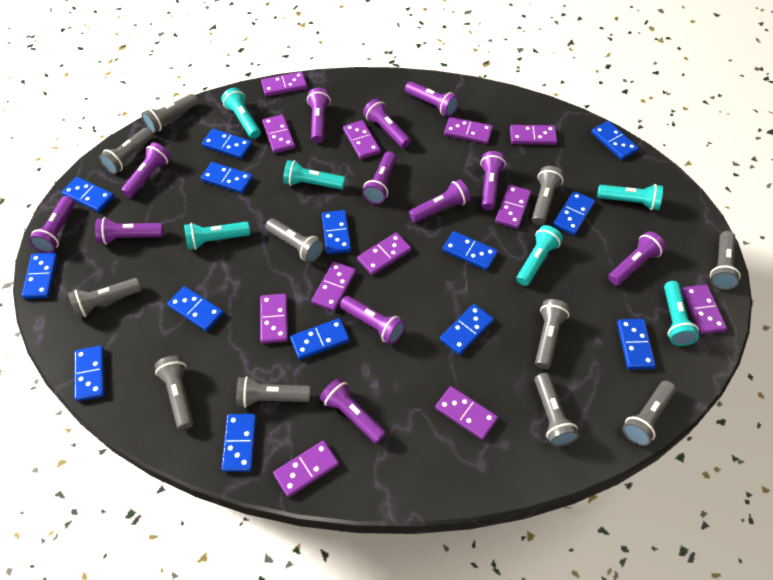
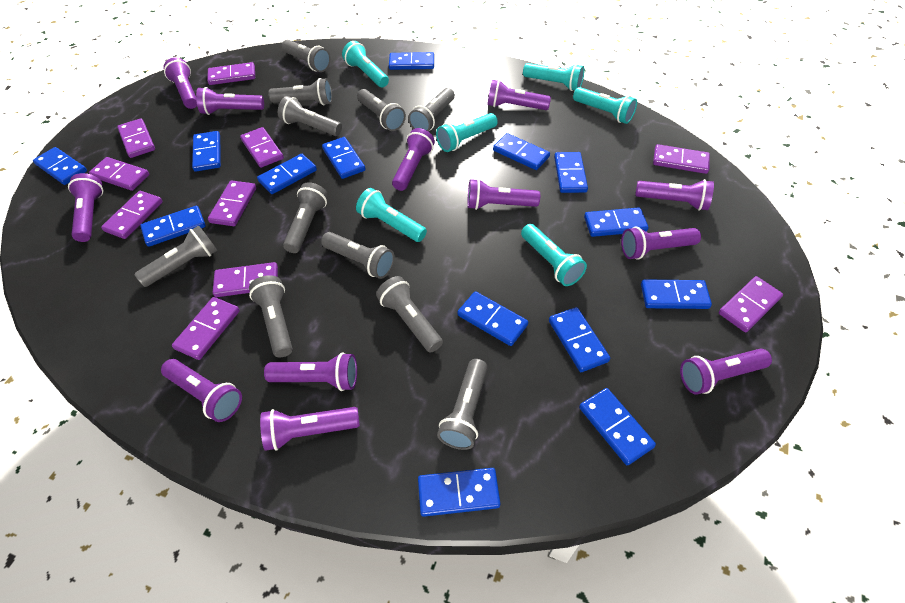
purple domino: 12 -> 10

